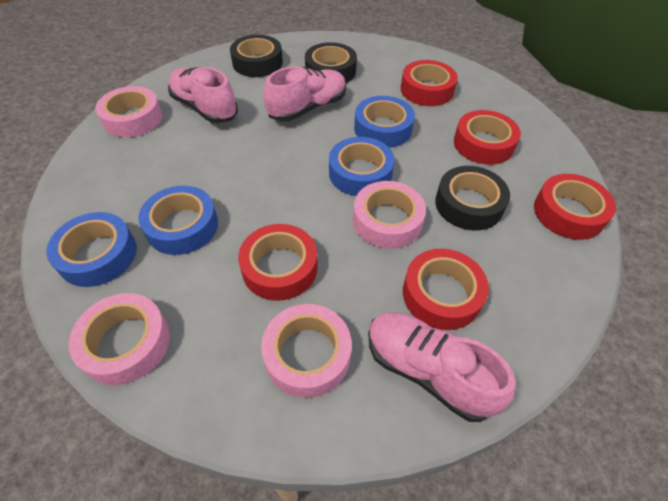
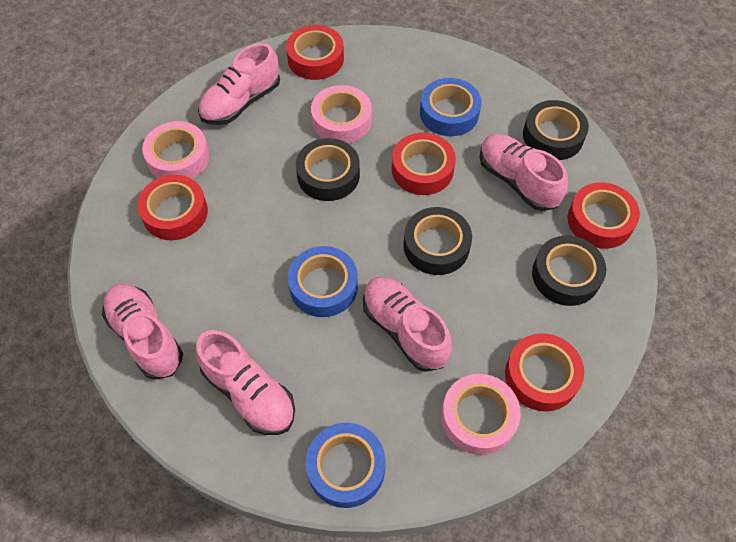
black tape: 3 -> 4
blue tape: 4 -> 3
pink shoe: 3 -> 5
pink tape: 4 -> 3

